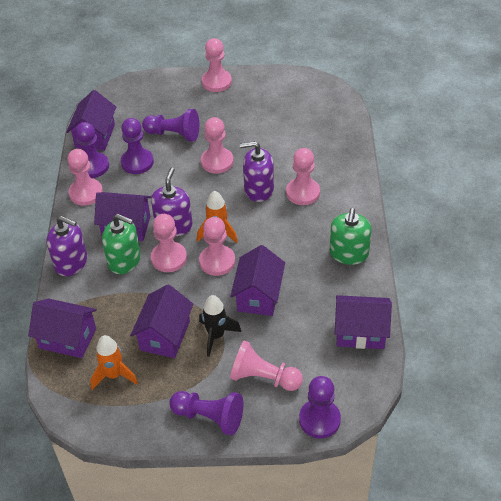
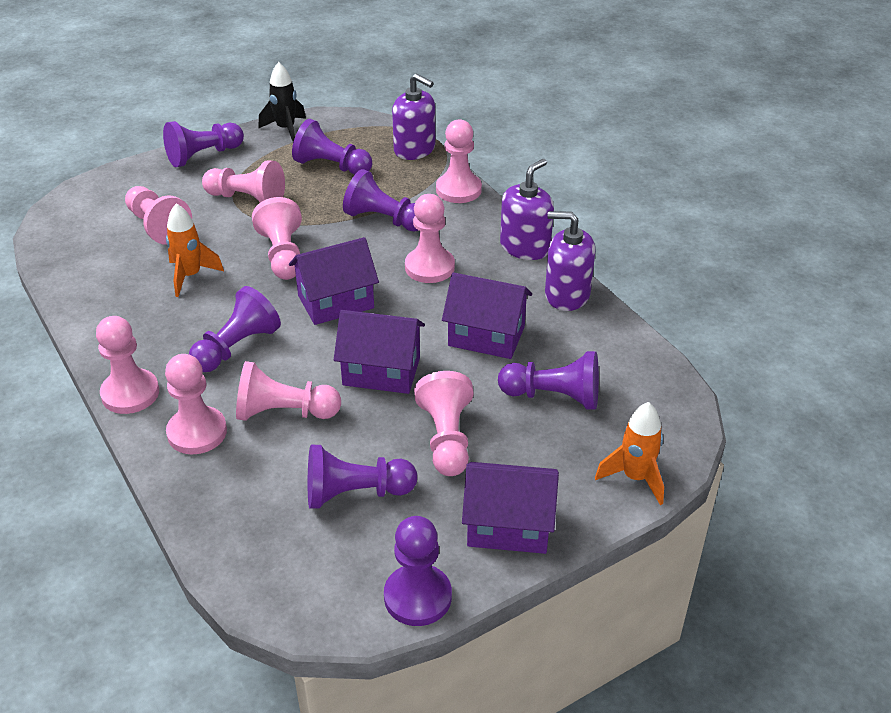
green soap dispenser: 2 -> 0
pink pawn: 7 -> 9
purple house: 6 -> 4
purple pawn: 5 -> 7

